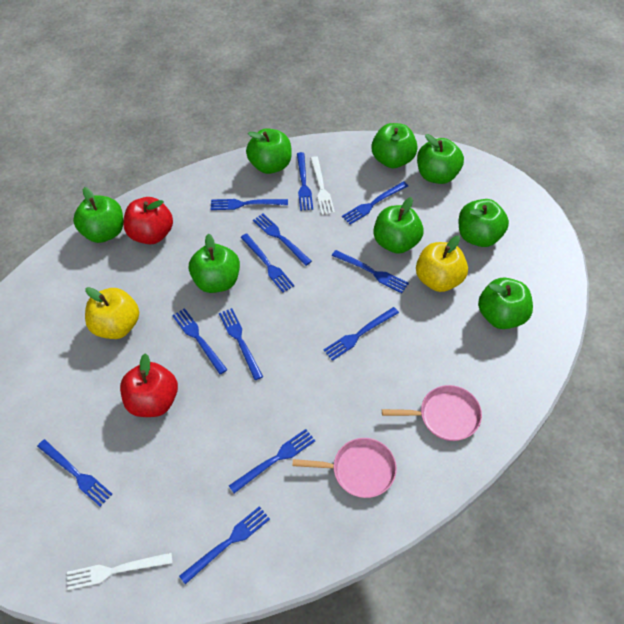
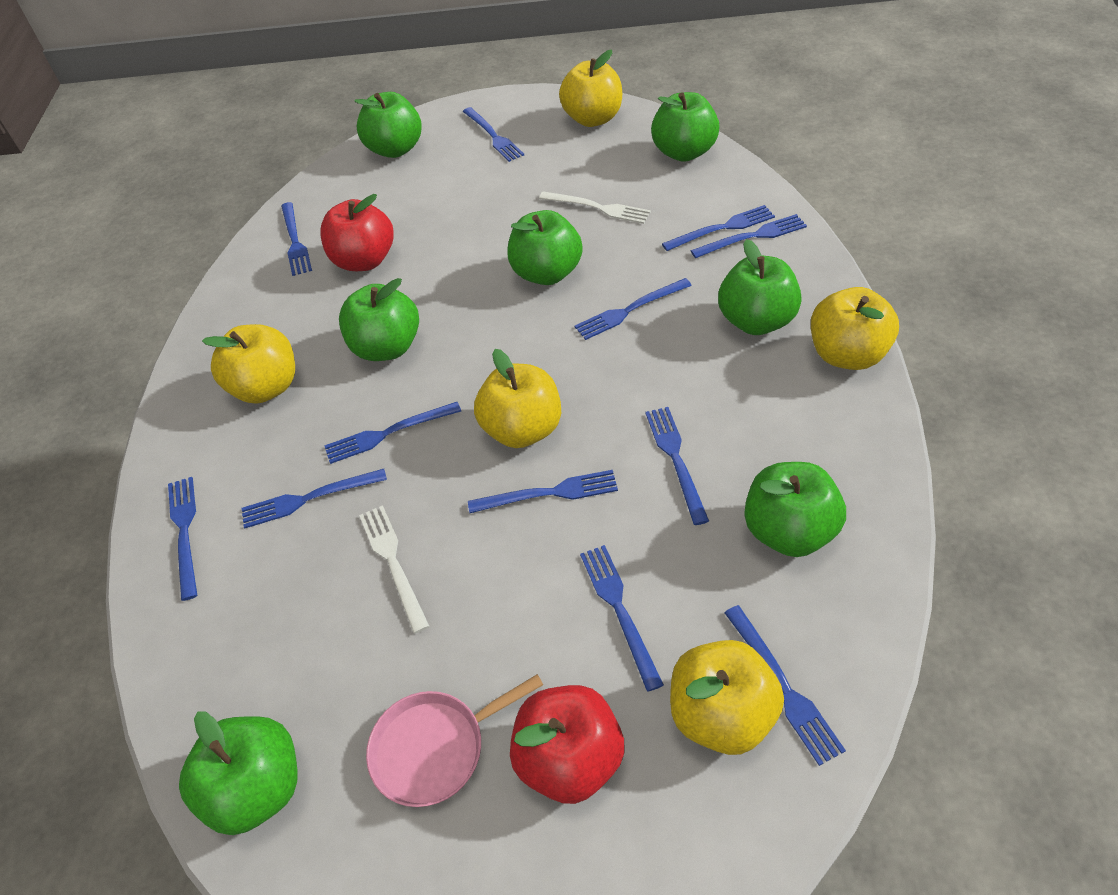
green apple: 8 -> 7
pink pan: 2 -> 1
yellow apple: 2 -> 5

